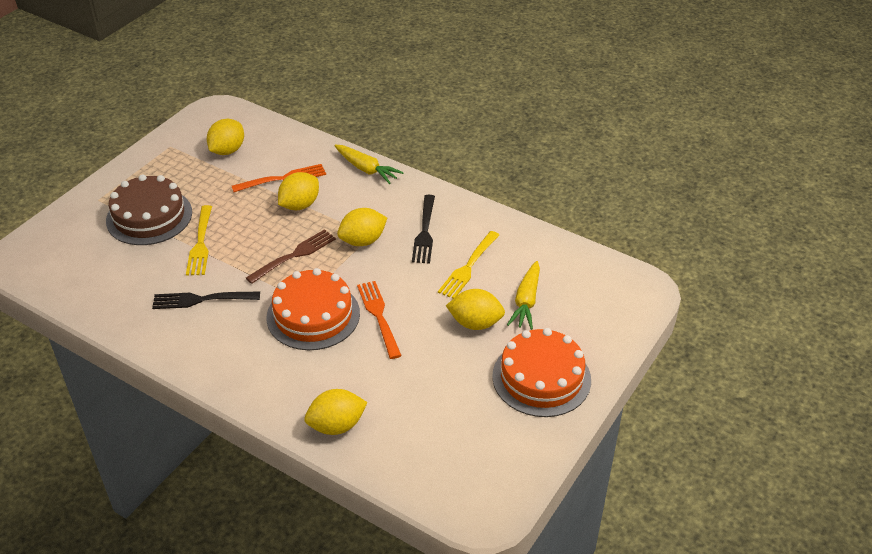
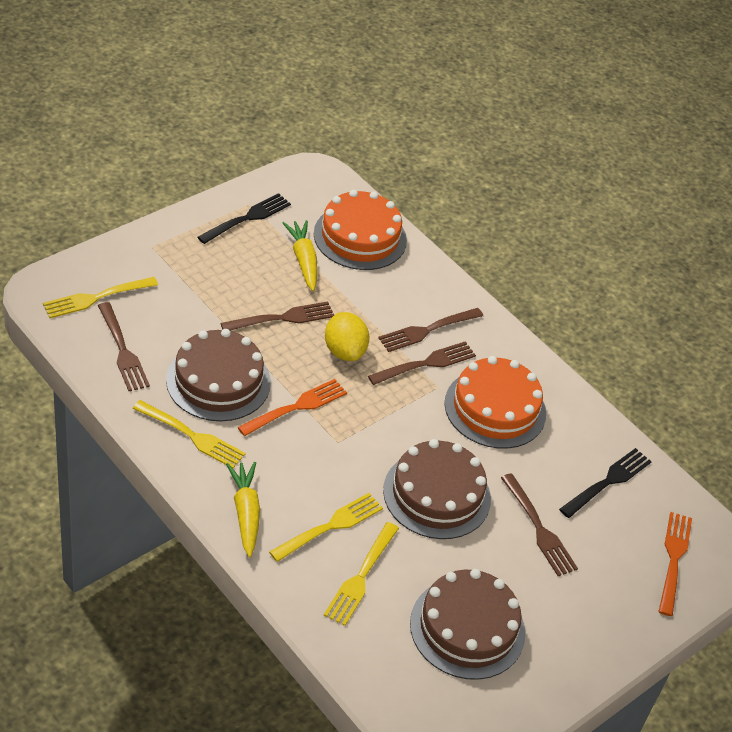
brown cake: 1 -> 3
brown fork: 1 -> 5
yellow fork: 2 -> 4
yellow lemon: 5 -> 1

